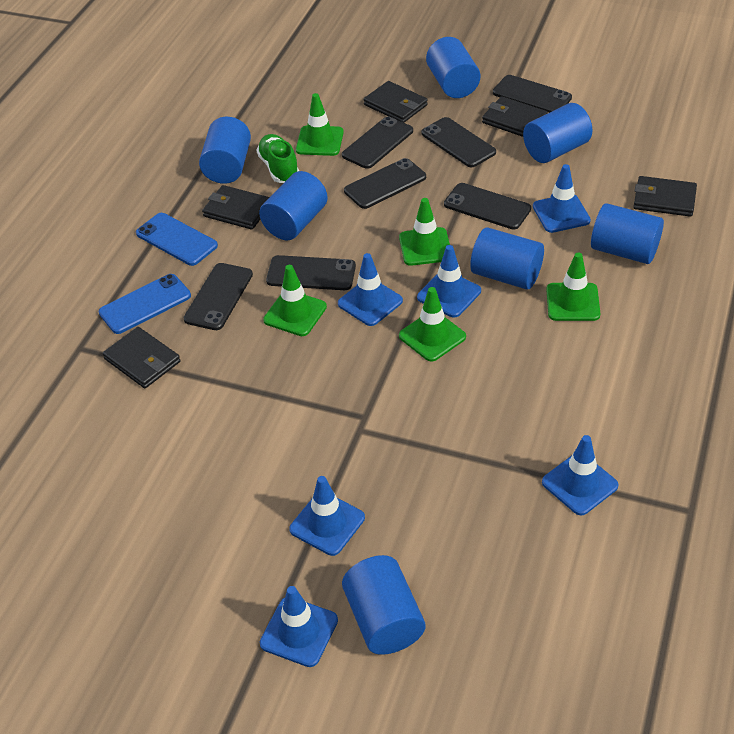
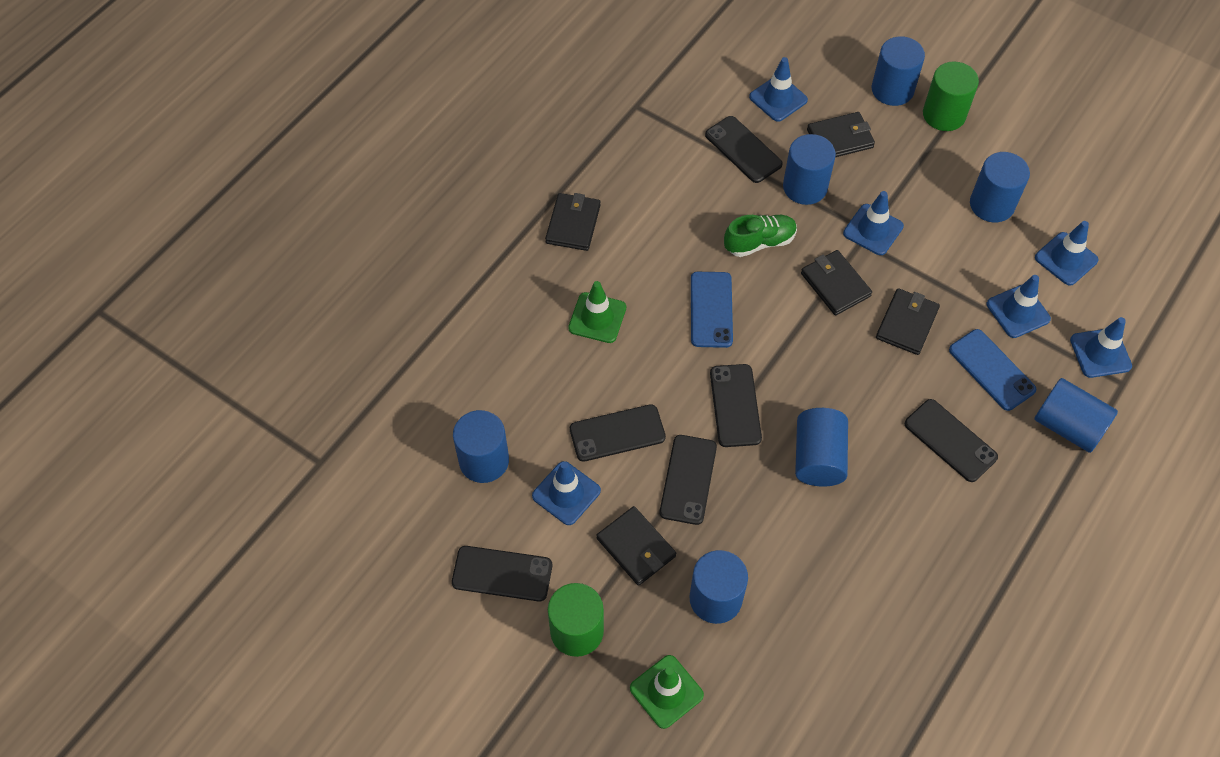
black phone: 7 -> 6
green cylinder: 0 -> 2
green traffic cone: 5 -> 2

